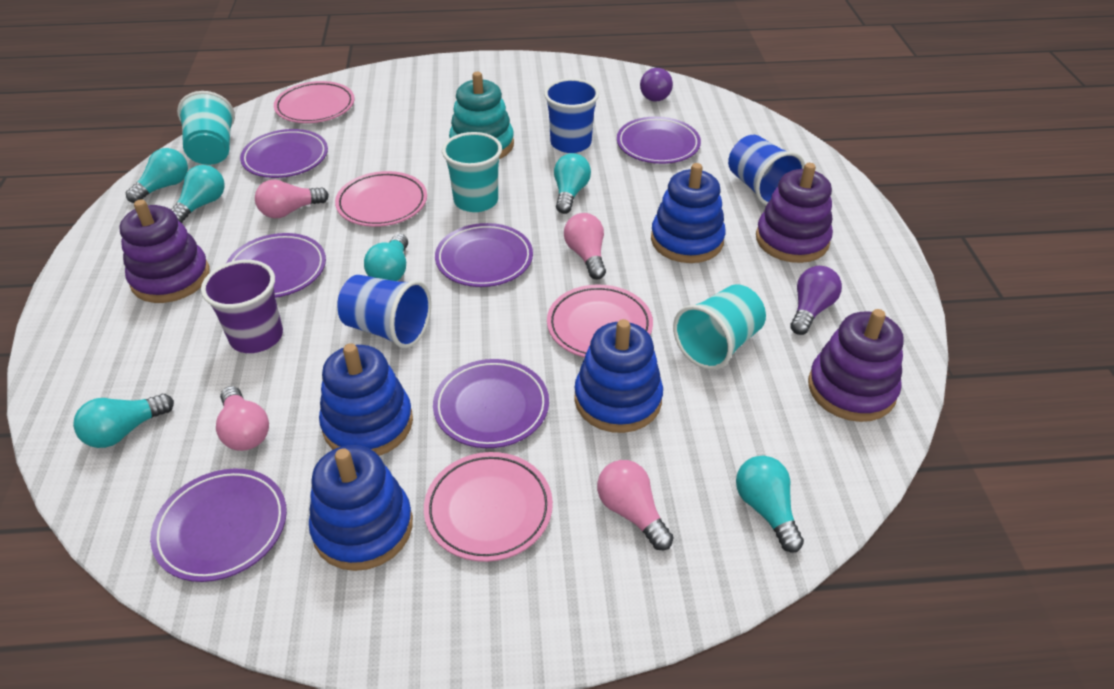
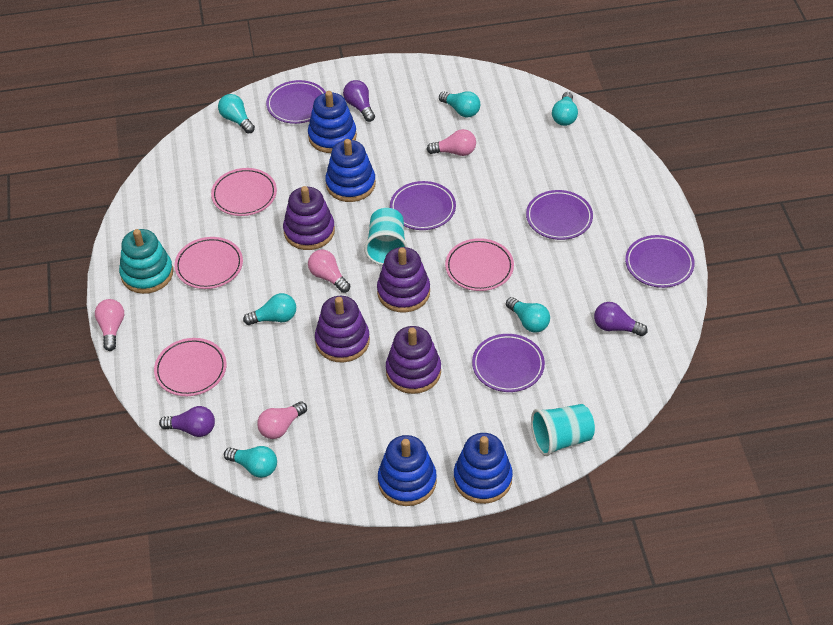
blue cup: 3 -> 0
purple cup: 1 -> 0
purple light bulb: 2 -> 3
purple plate: 6 -> 5
purple stacking toy: 3 -> 4
turquoise cup: 3 -> 2

